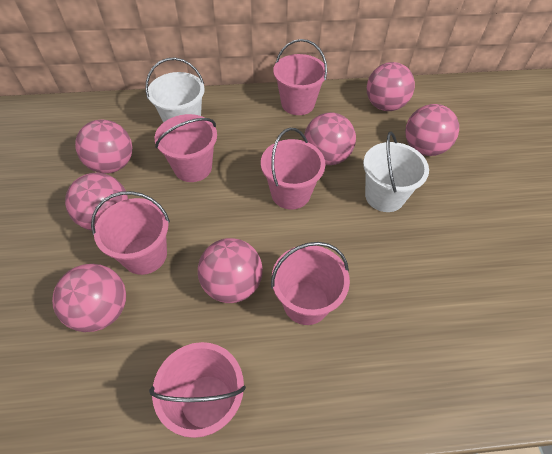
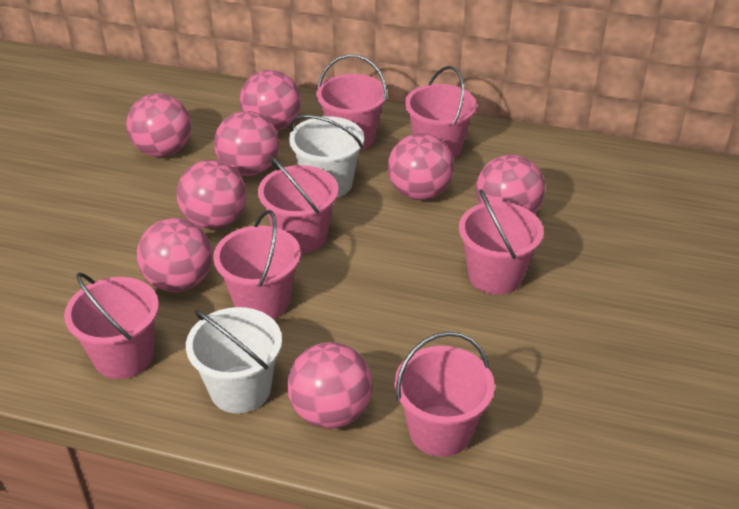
pink ball: 7 -> 8
pink bucket: 6 -> 7

